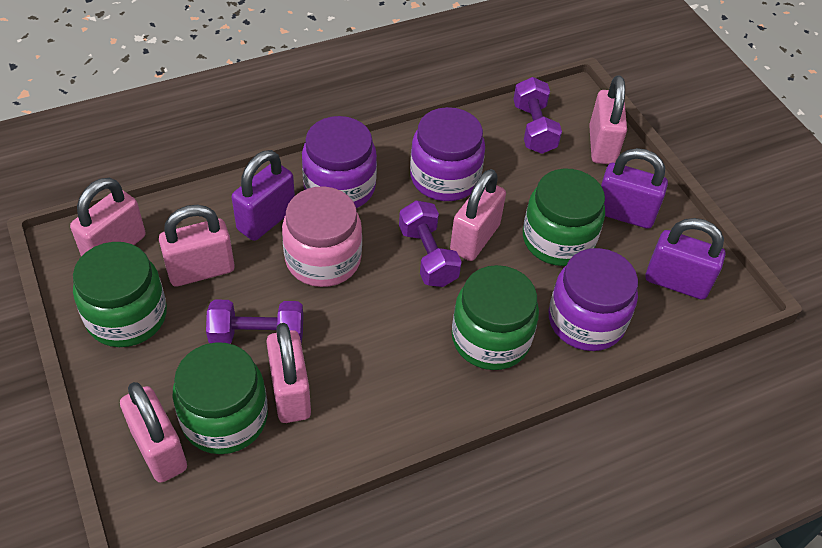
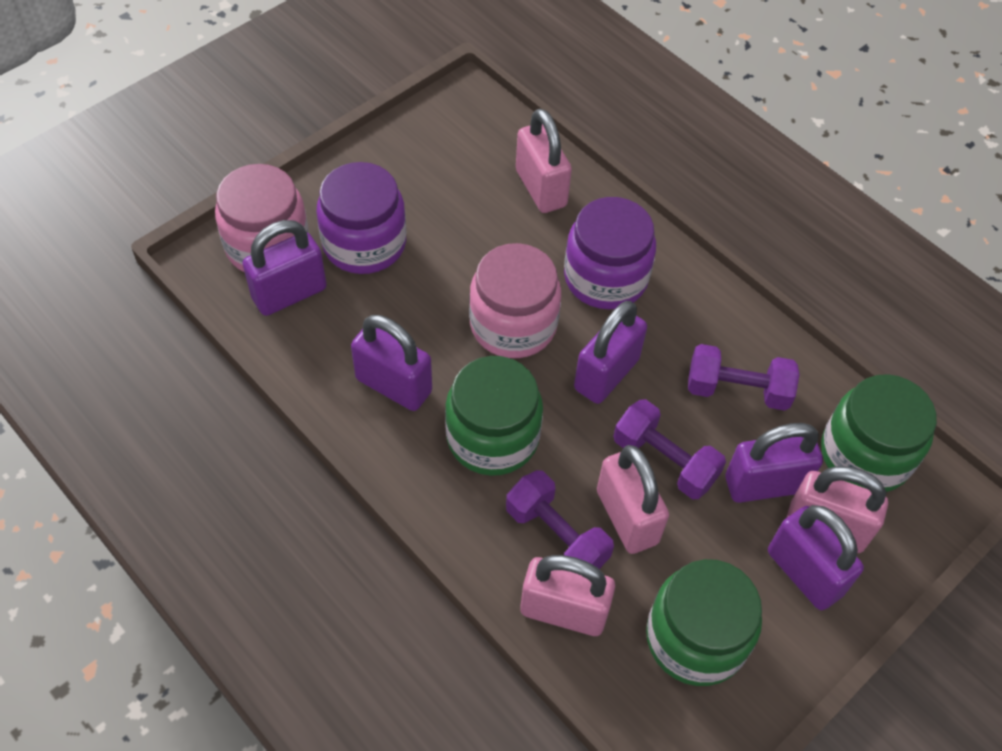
green jar: 4 -> 3
pink jar: 1 -> 2
pink padlock: 6 -> 4
purple jar: 3 -> 2
purple padlock: 3 -> 5

